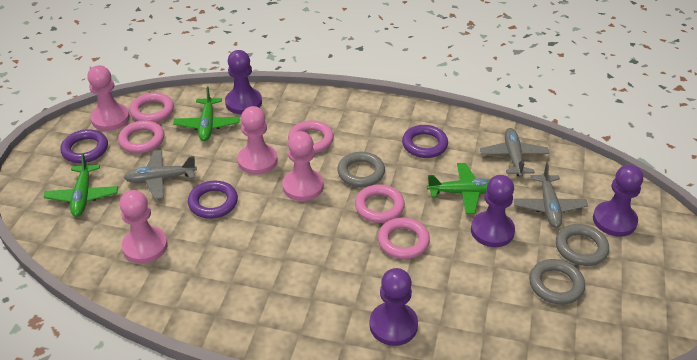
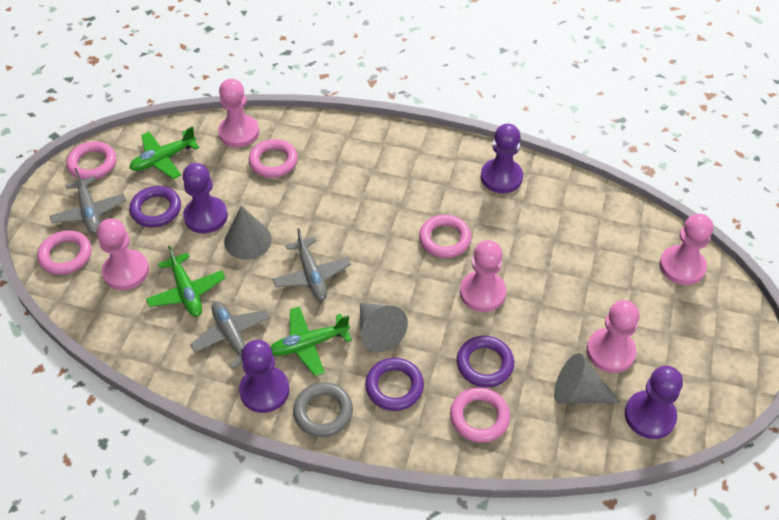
grey cone: 0 -> 3
grey ring: 3 -> 1
pink pawn: 4 -> 5

